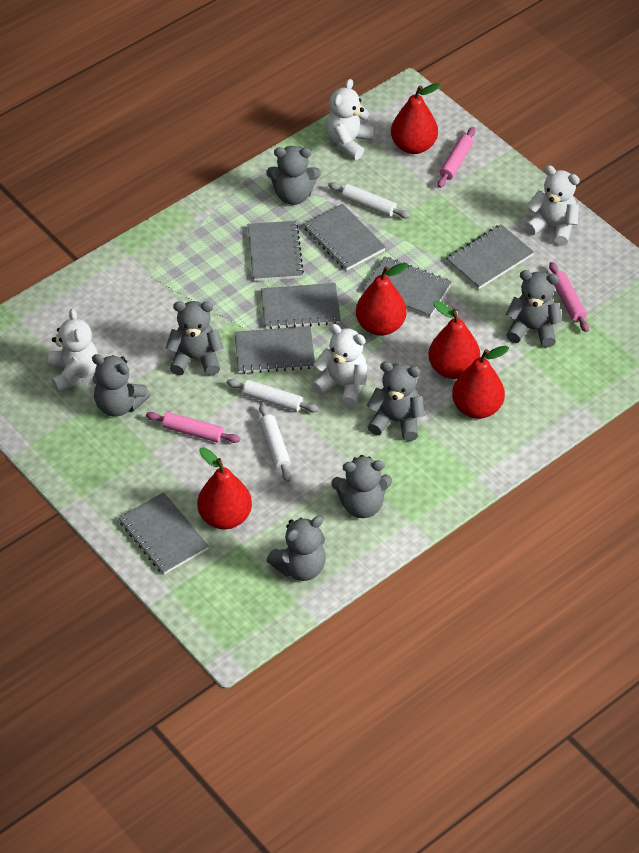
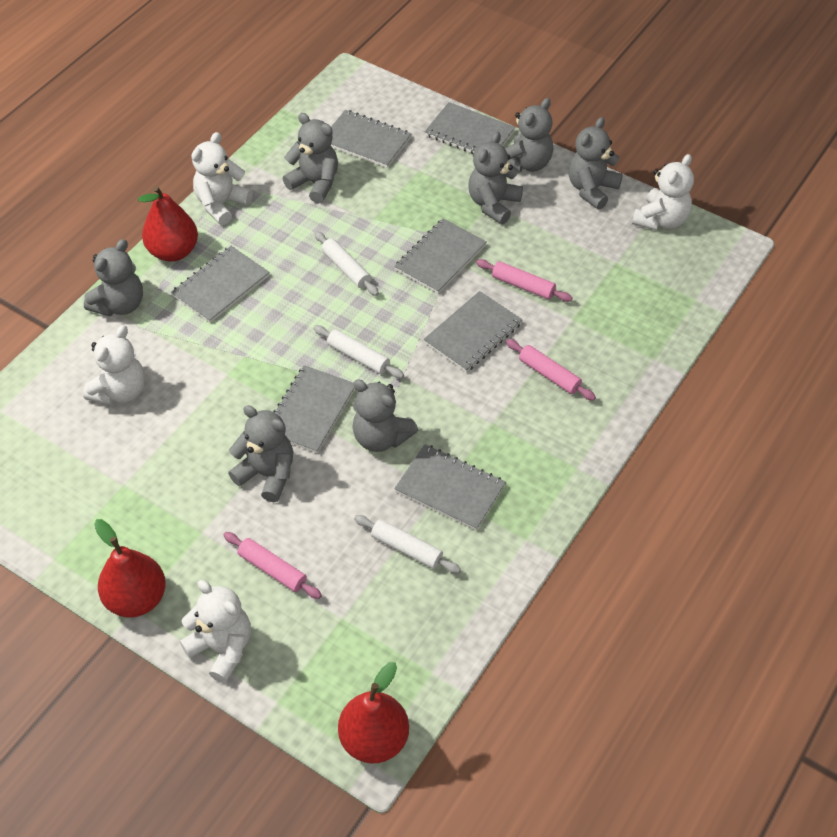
red pear: 5 -> 3

